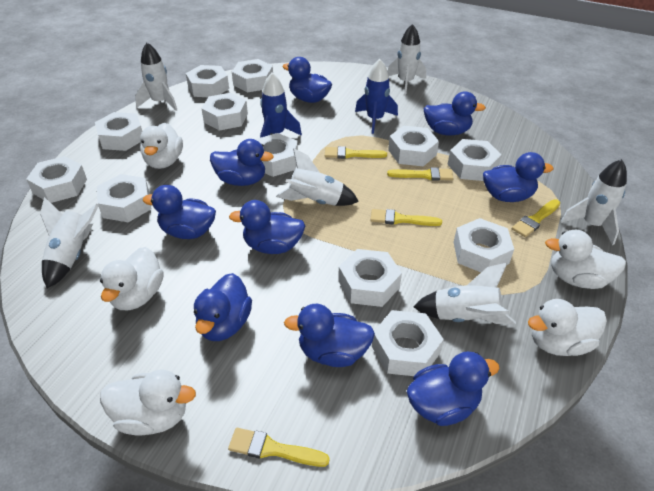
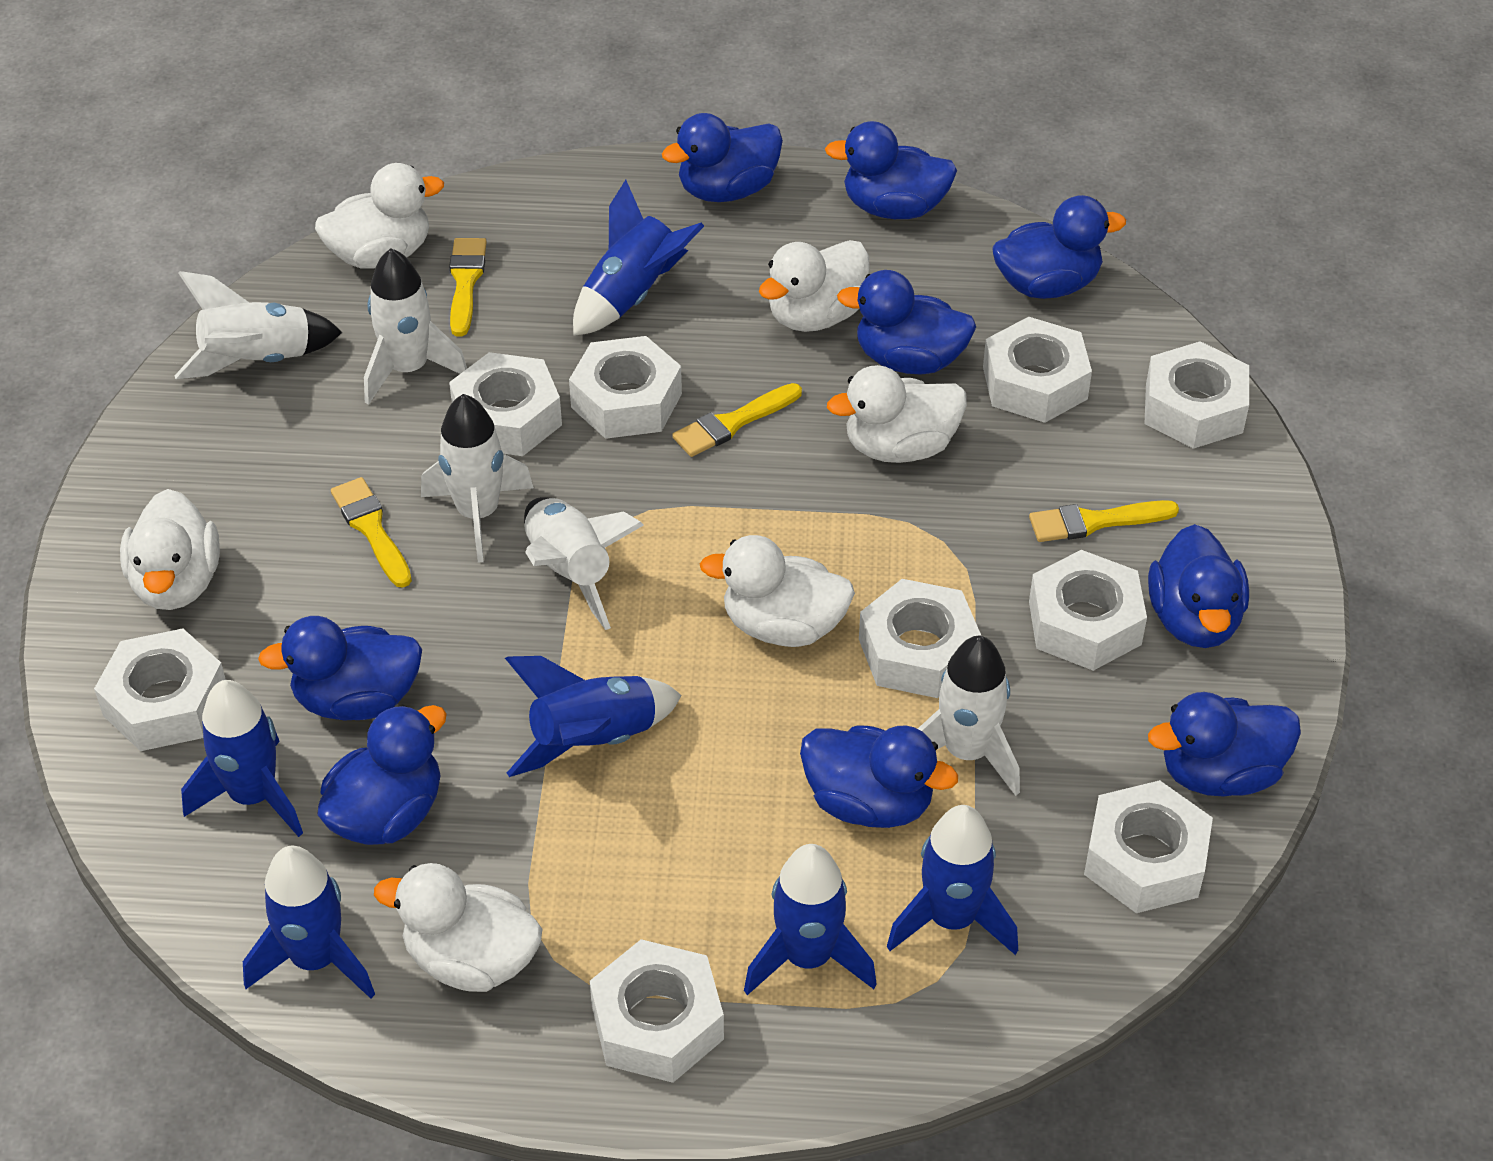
blue rocket: 2 -> 6
white duck: 5 -> 6
white nut: 12 -> 9
white rocket: 6 -> 5
yellow brush: 5 -> 4

